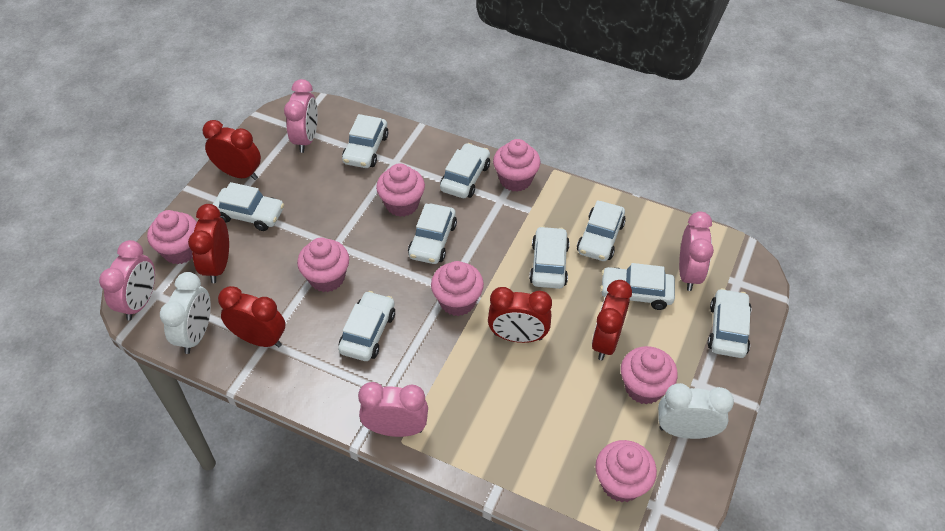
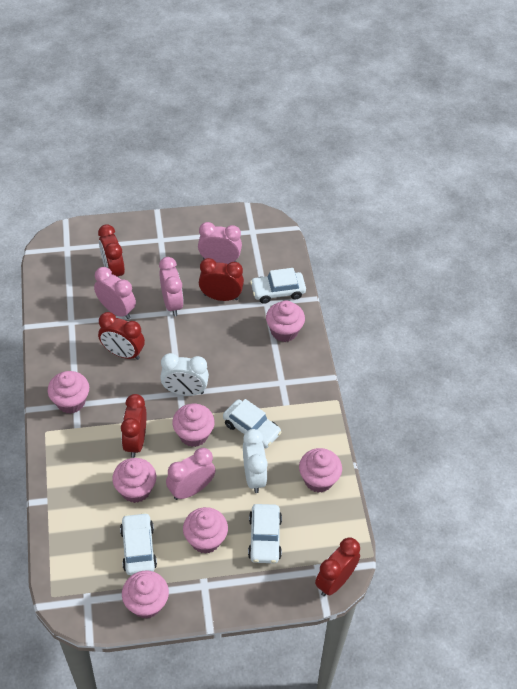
white car: 9 -> 4

